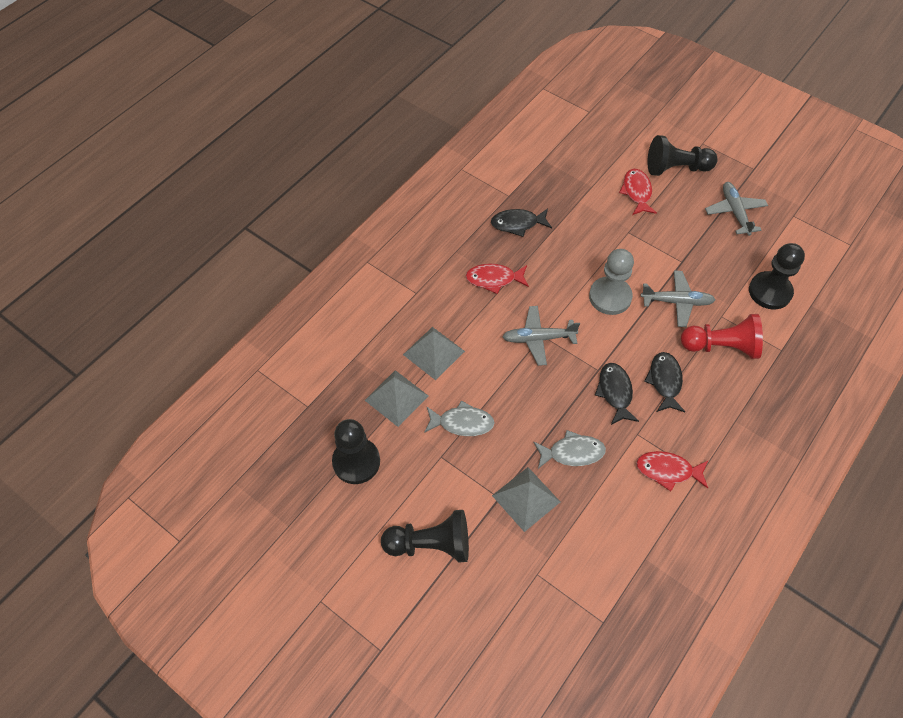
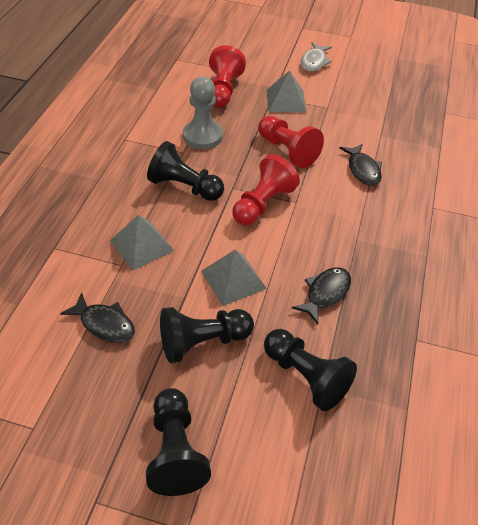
grey fish: 2 -> 1
grey plane: 3 -> 0
red fish: 3 -> 0
red pawn: 1 -> 3

